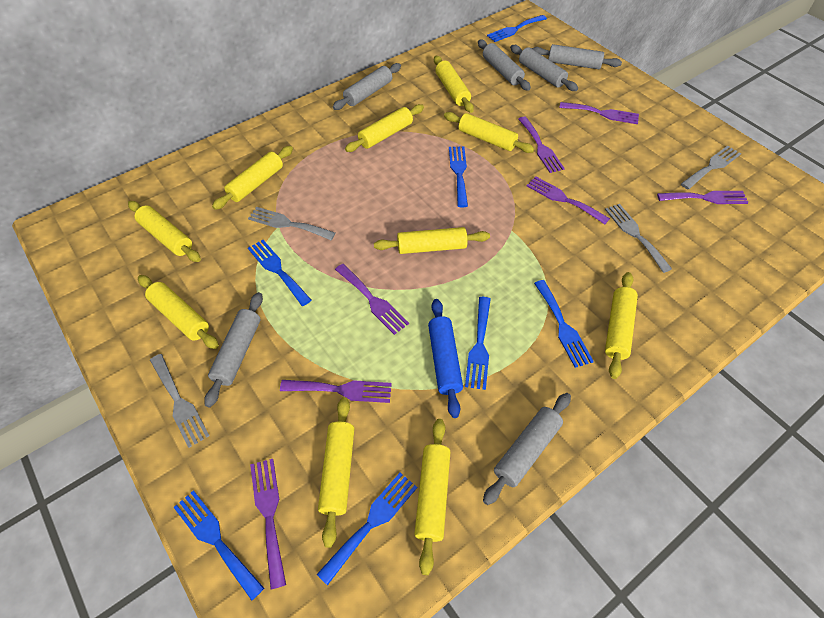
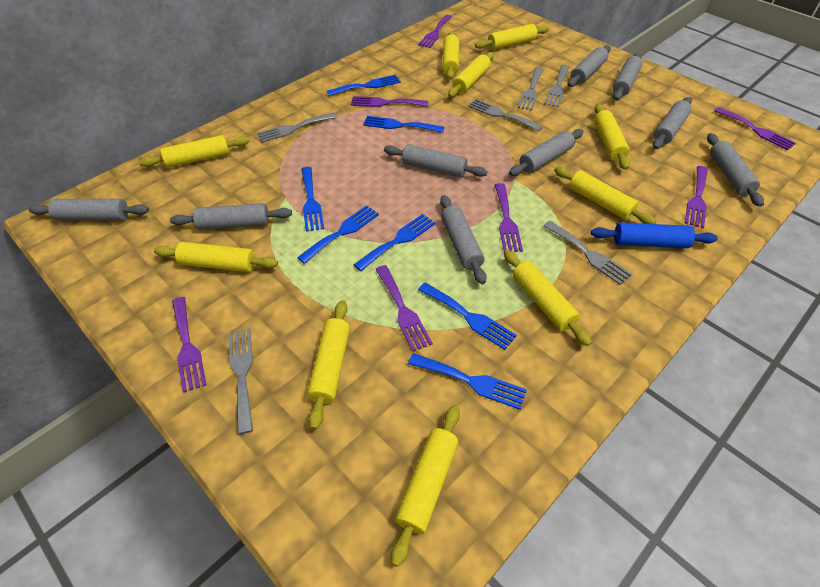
grey fork: 4 -> 6
grey rolling pin: 6 -> 9

